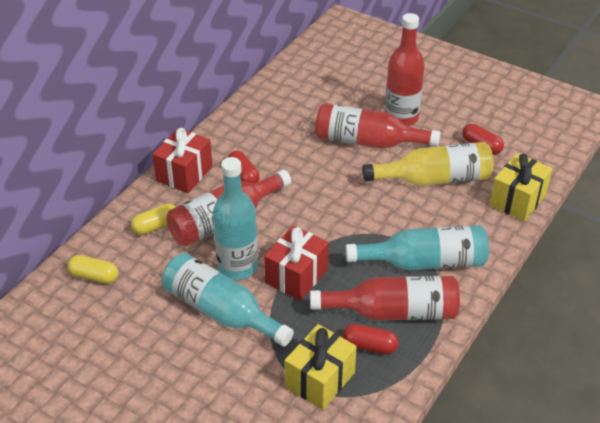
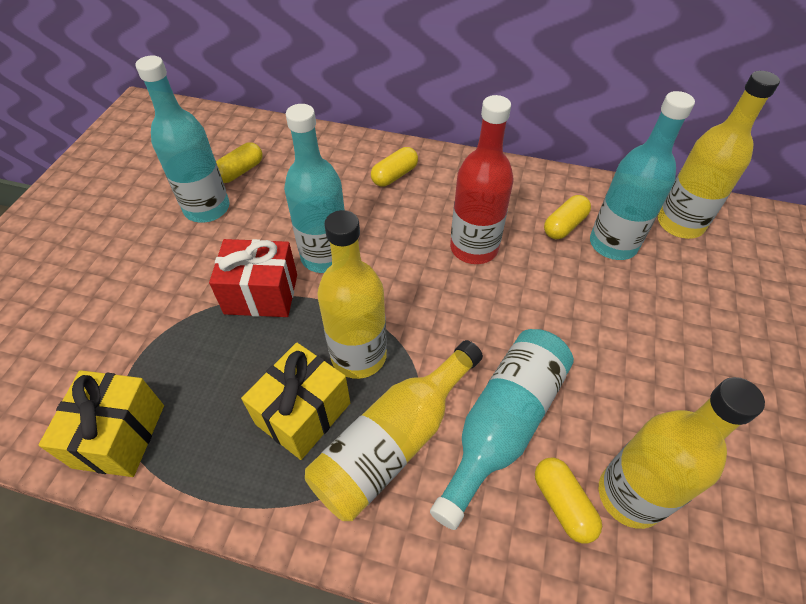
red bottle: 4 -> 1
red capsule: 3 -> 0
red gift: 2 -> 1
turquoise bottle: 3 -> 4
yellow bottle: 1 -> 4
yellow capsule: 2 -> 4

